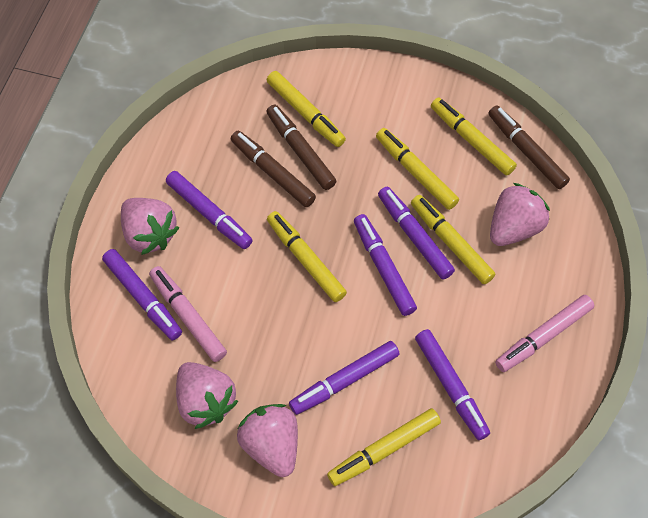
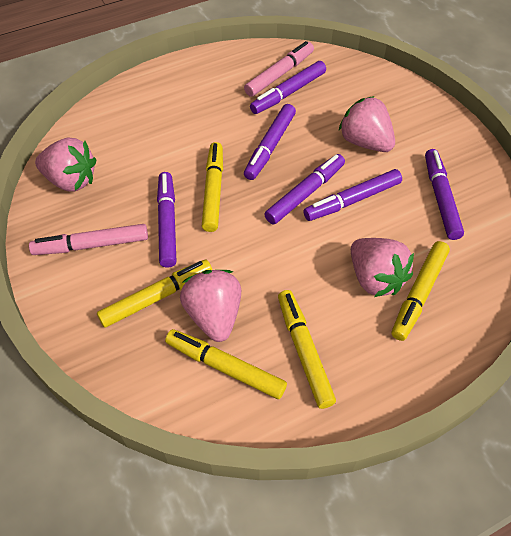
brown marker: 3 -> 0
yellow marker: 6 -> 5

